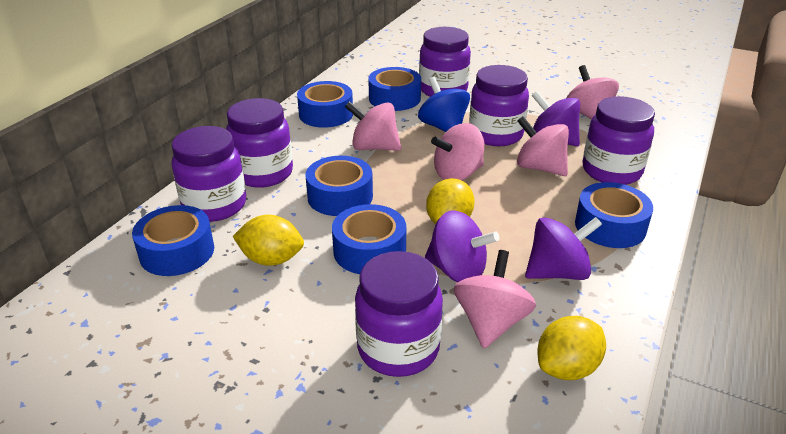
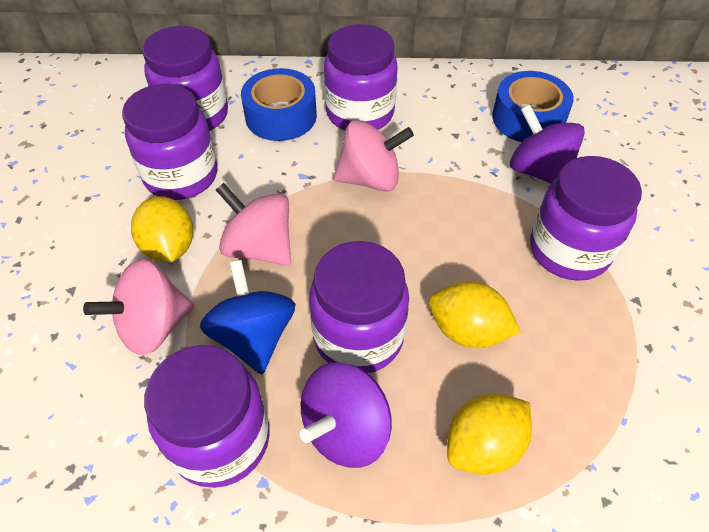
blue tape: 6 -> 2
pink spinning top: 5 -> 3
purple spinning top: 3 -> 2

